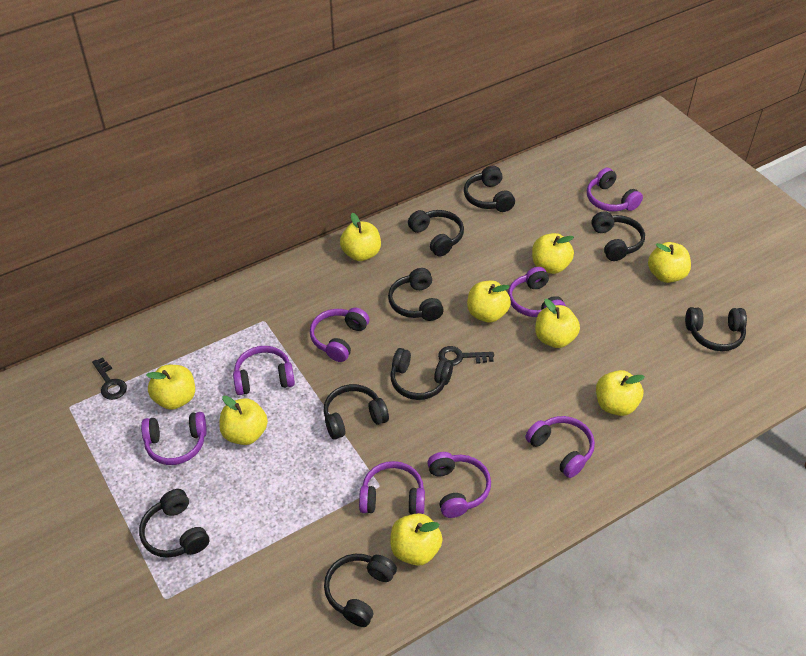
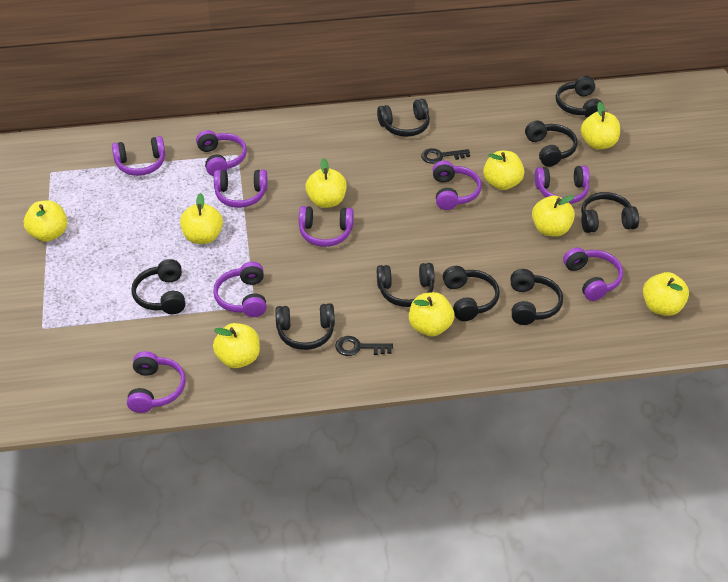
purple headphones: 8 -> 9

